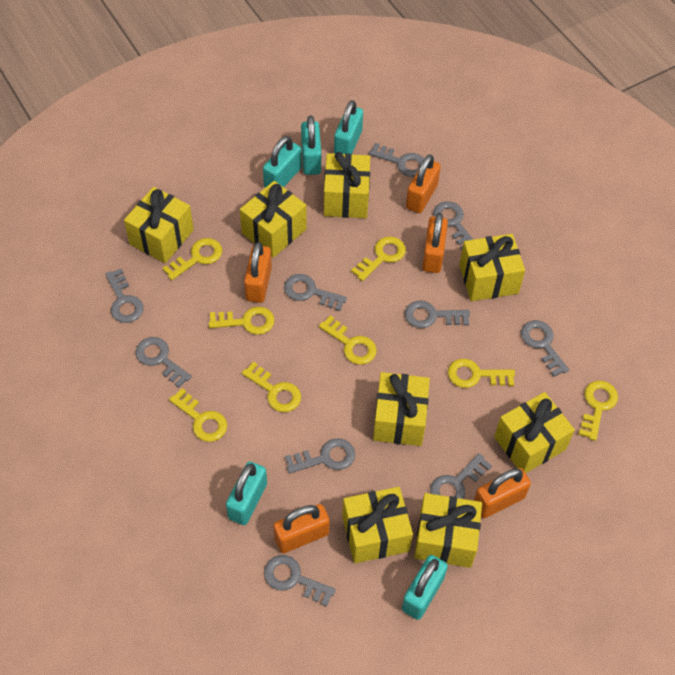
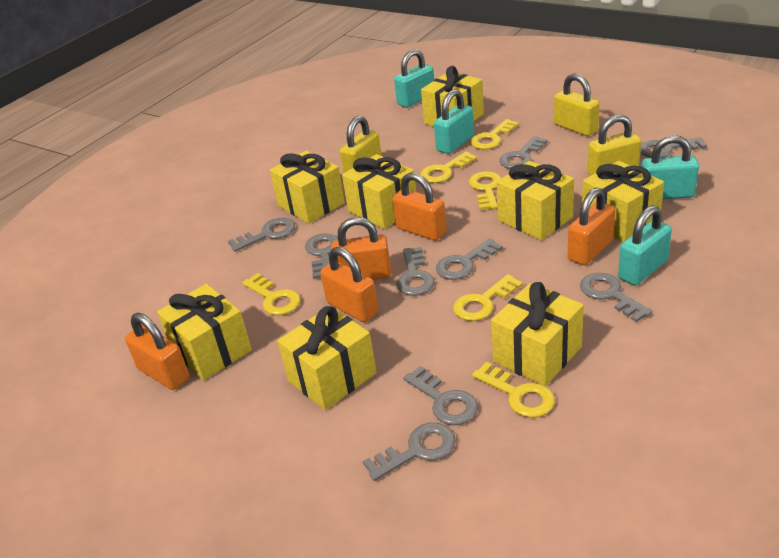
grey key: 10 -> 9
turquoise padlock: 5 -> 4
yellow key: 8 -> 6
yellow padlock: 0 -> 3

